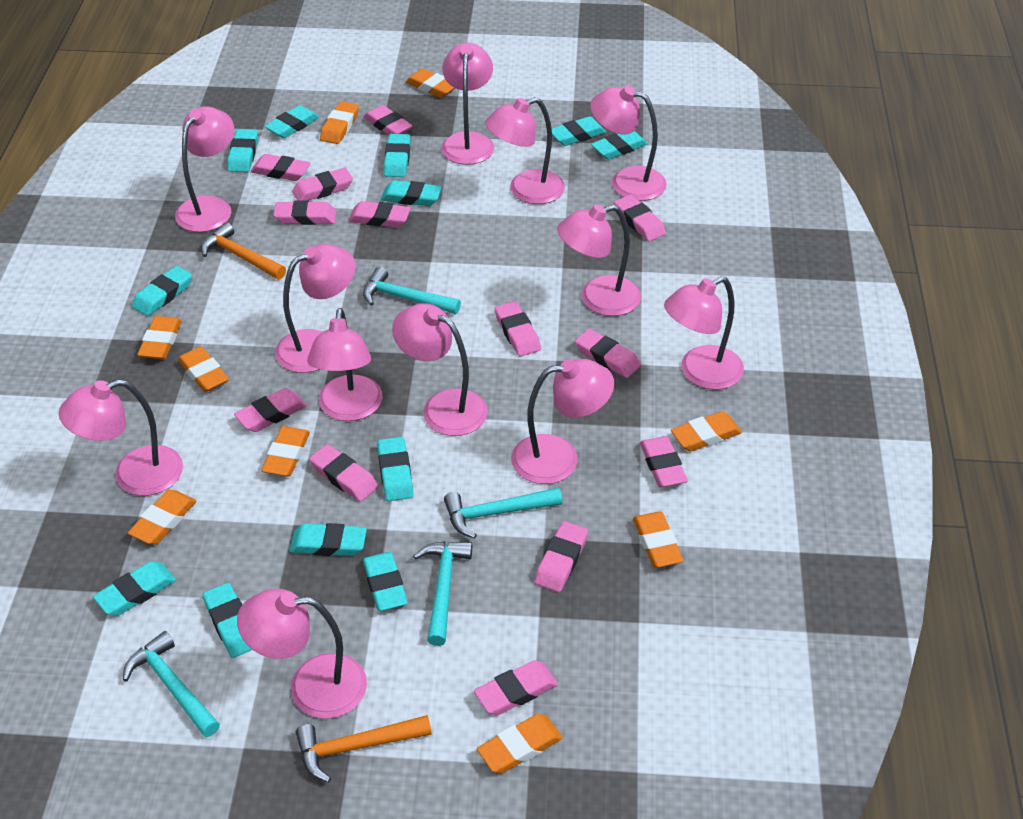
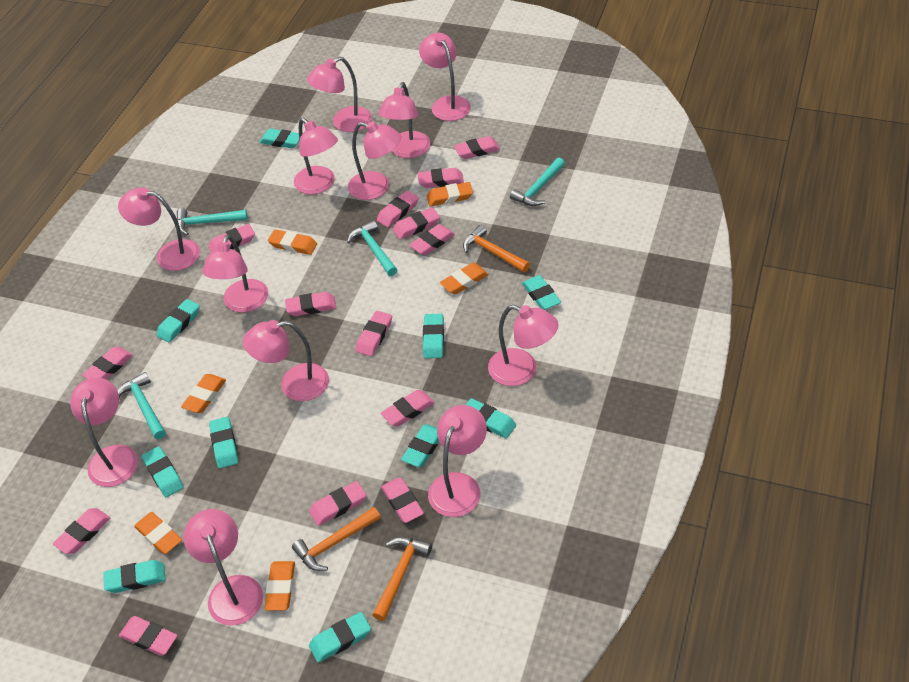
orange eraser: 9 -> 6
orange hammer: 2 -> 3
pink eraser: 13 -> 14
turquoise eraser: 12 -> 10

